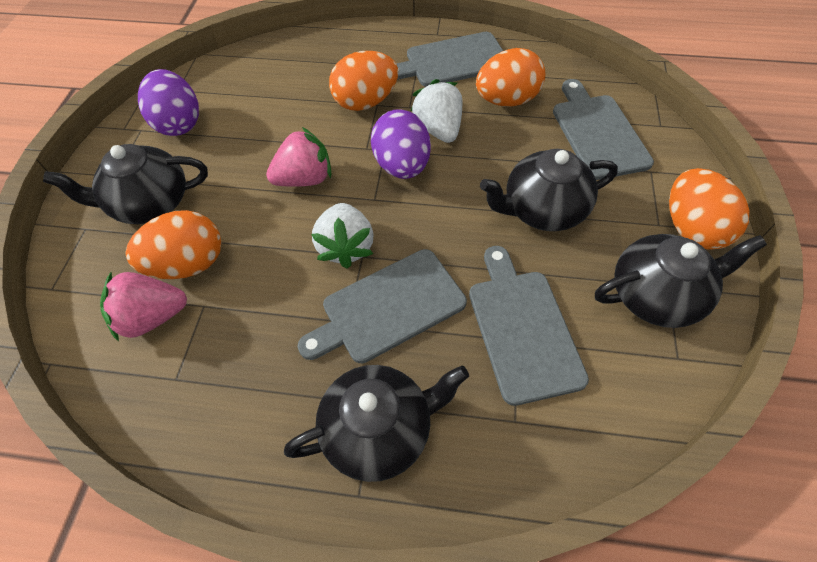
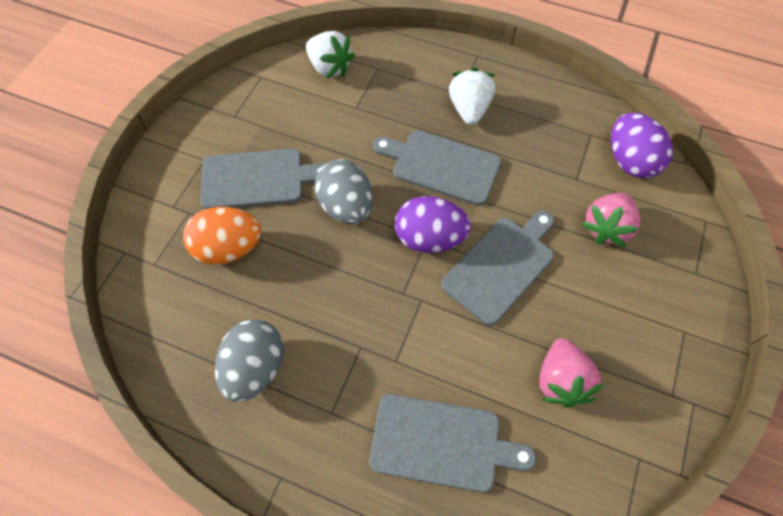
black teapot: 4 -> 0
grey egg: 0 -> 2
orange egg: 4 -> 1

